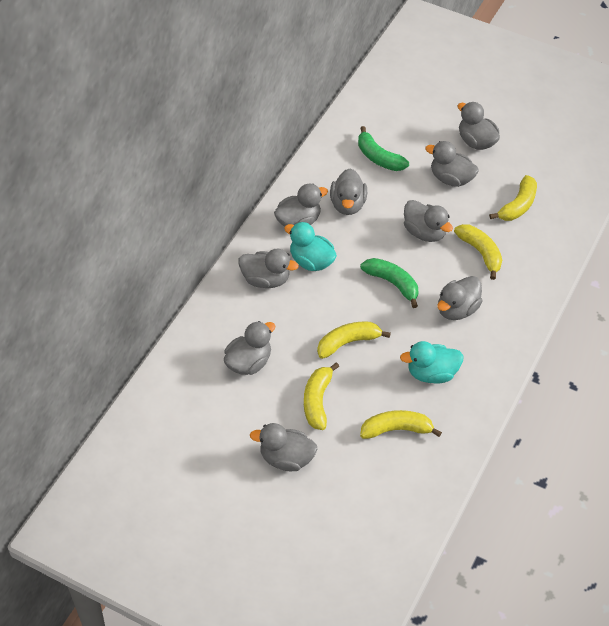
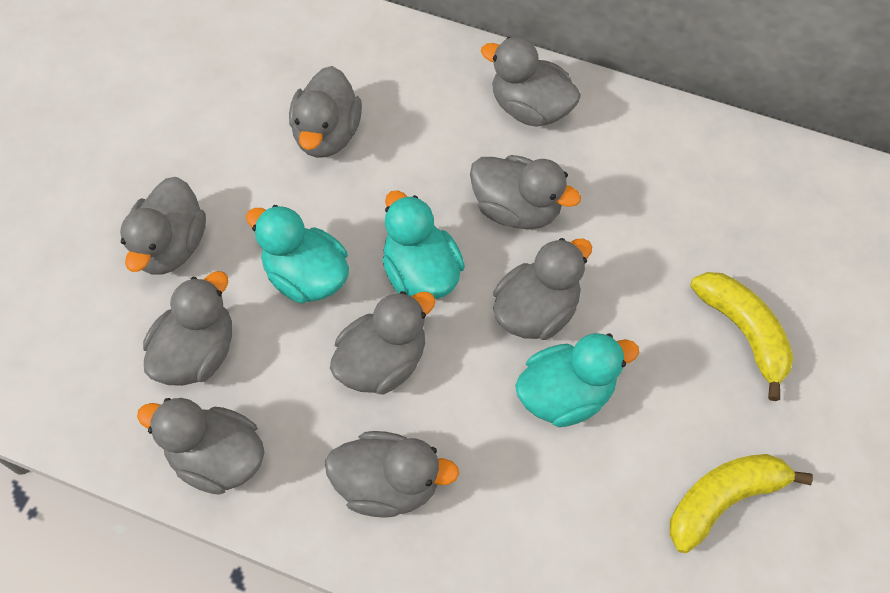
green banana: 2 -> 0
turquoise duck: 2 -> 3
yellow banana: 5 -> 2

